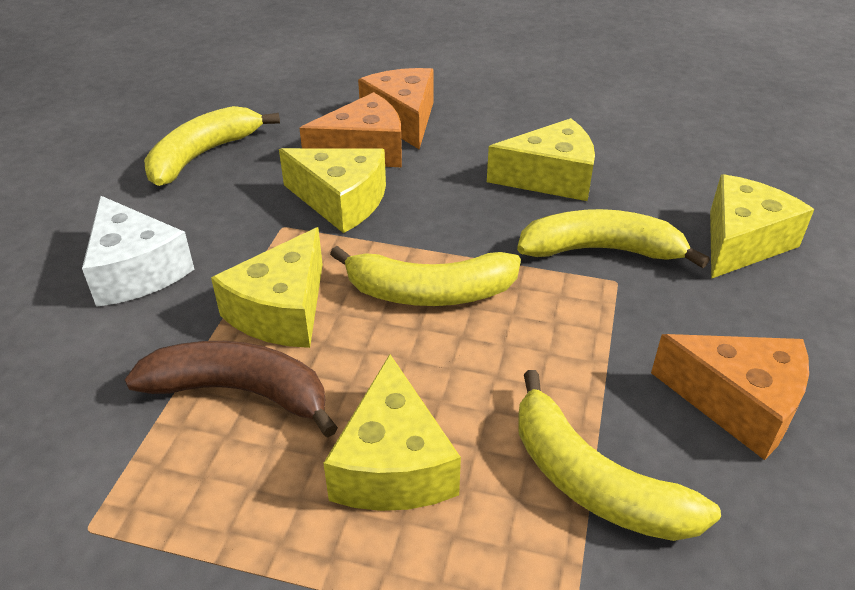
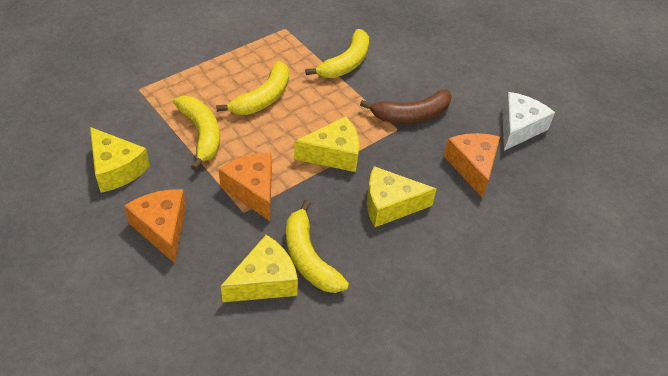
yellow cheese: 5 -> 4

